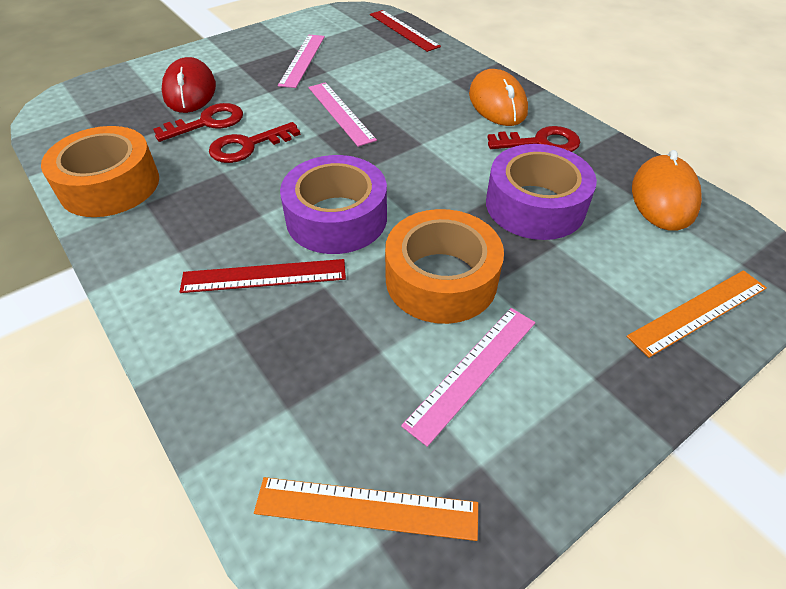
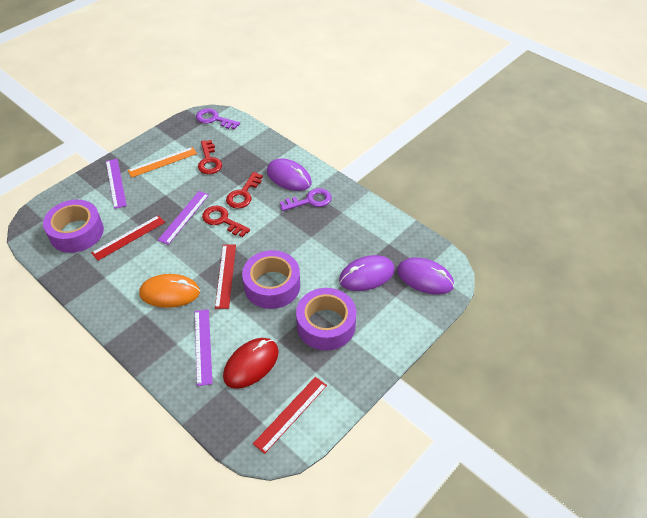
orange mouse: 2 -> 1
orange ruler: 2 -> 1
orange tape: 2 -> 0
pink ruler: 3 -> 0
purple key: 0 -> 2
purple mouse: 0 -> 3
purple ruler: 0 -> 3
purple tape: 2 -> 3
red ruler: 2 -> 3

